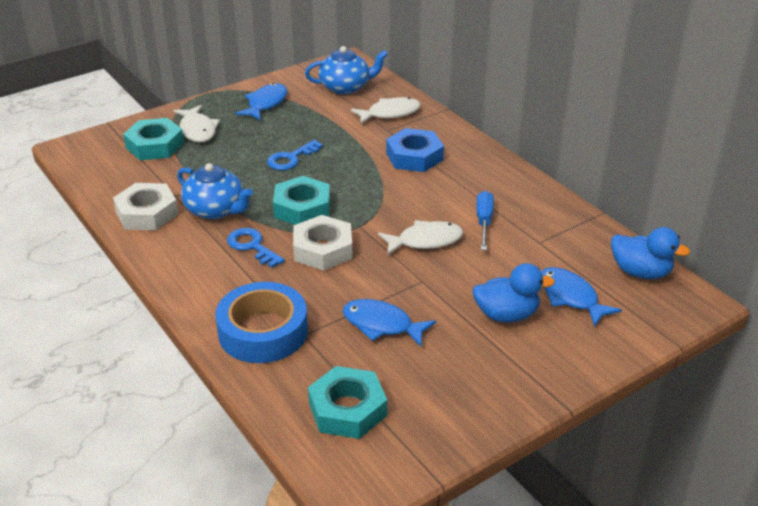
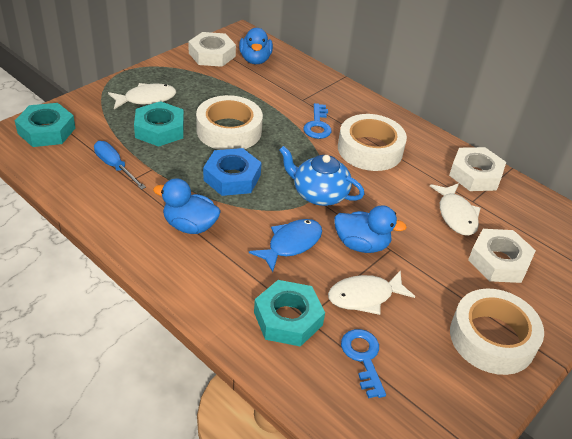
blue duck: 2 -> 3
blue fish: 3 -> 1
blue tape: 1 -> 0
blue teapot: 2 -> 1
white nut: 2 -> 3
white tape: 0 -> 3

